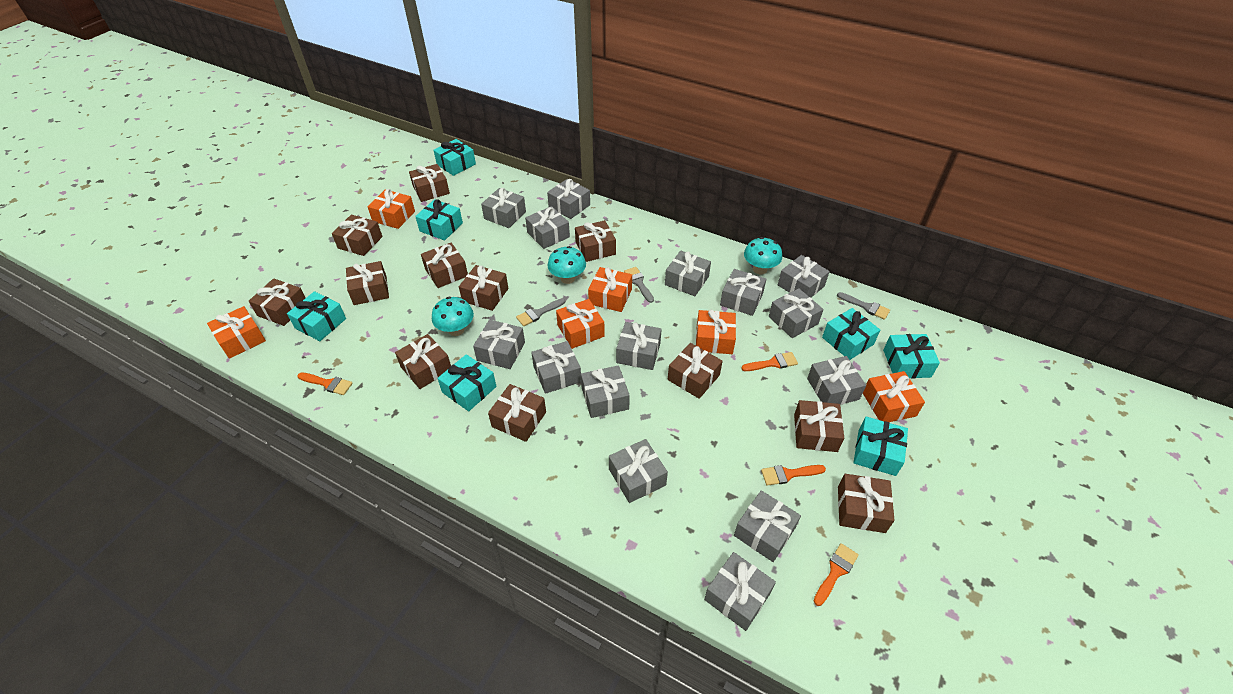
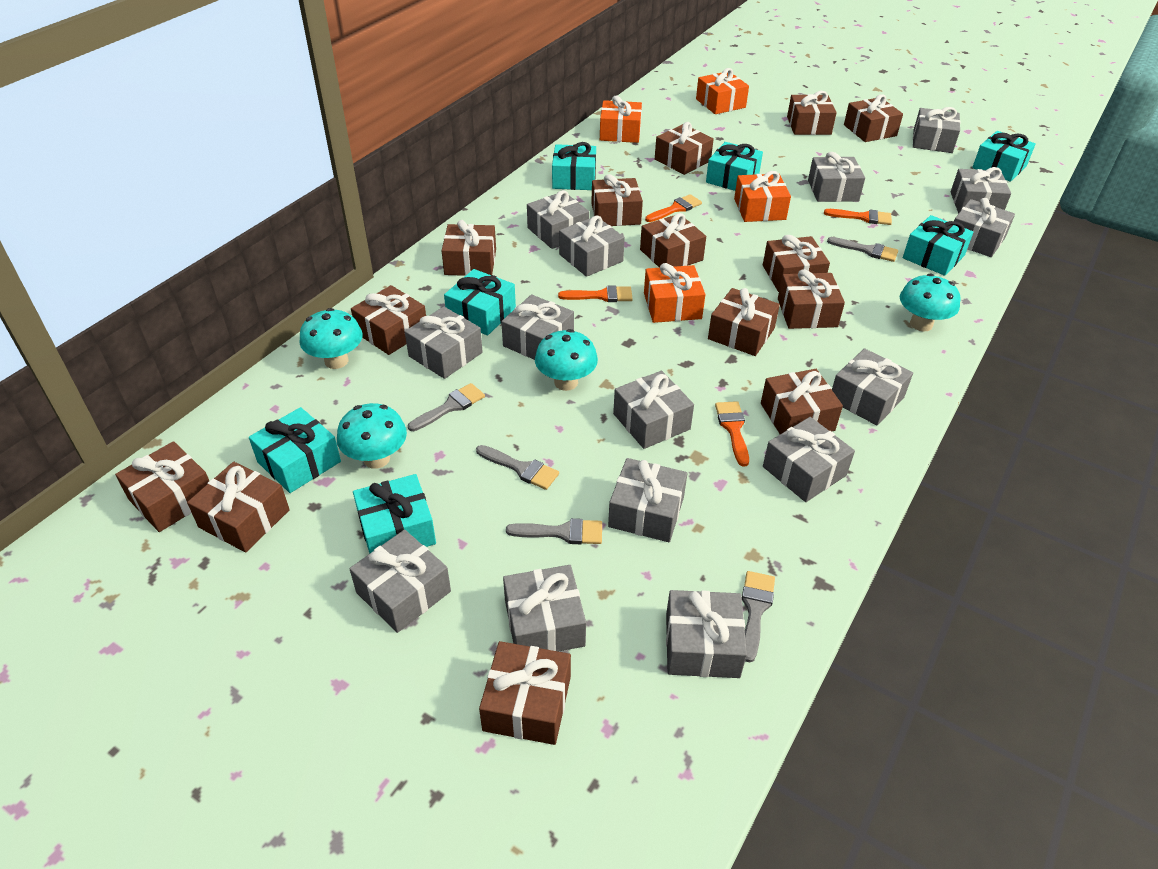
brown gift: 12 -> 14
grey brush: 3 -> 5
orange gift: 6 -> 4
turquoise mushroom: 3 -> 4

